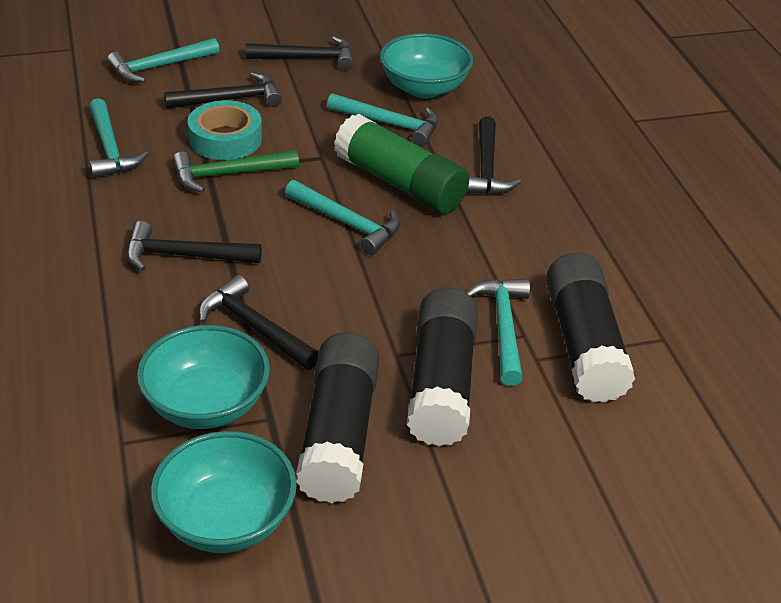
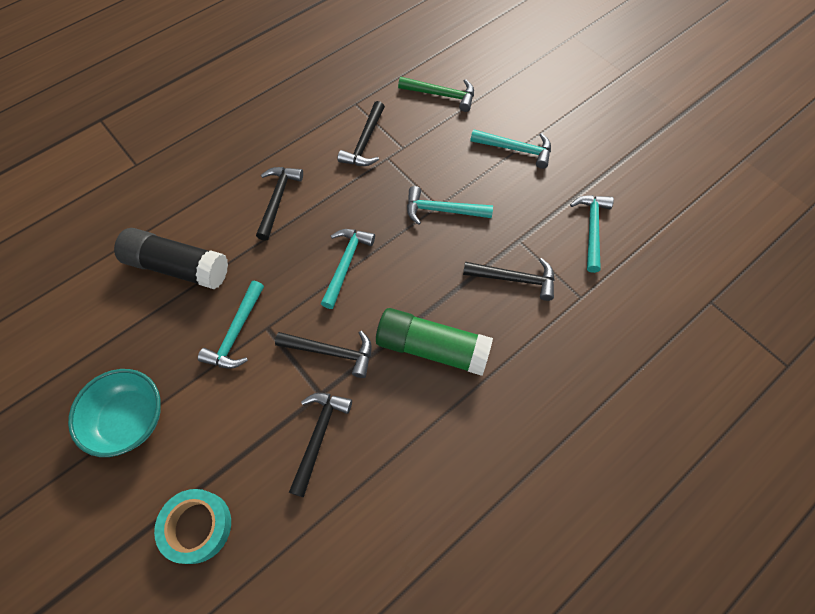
black glue stick: 3 -> 1
turquoise bowl: 3 -> 1

